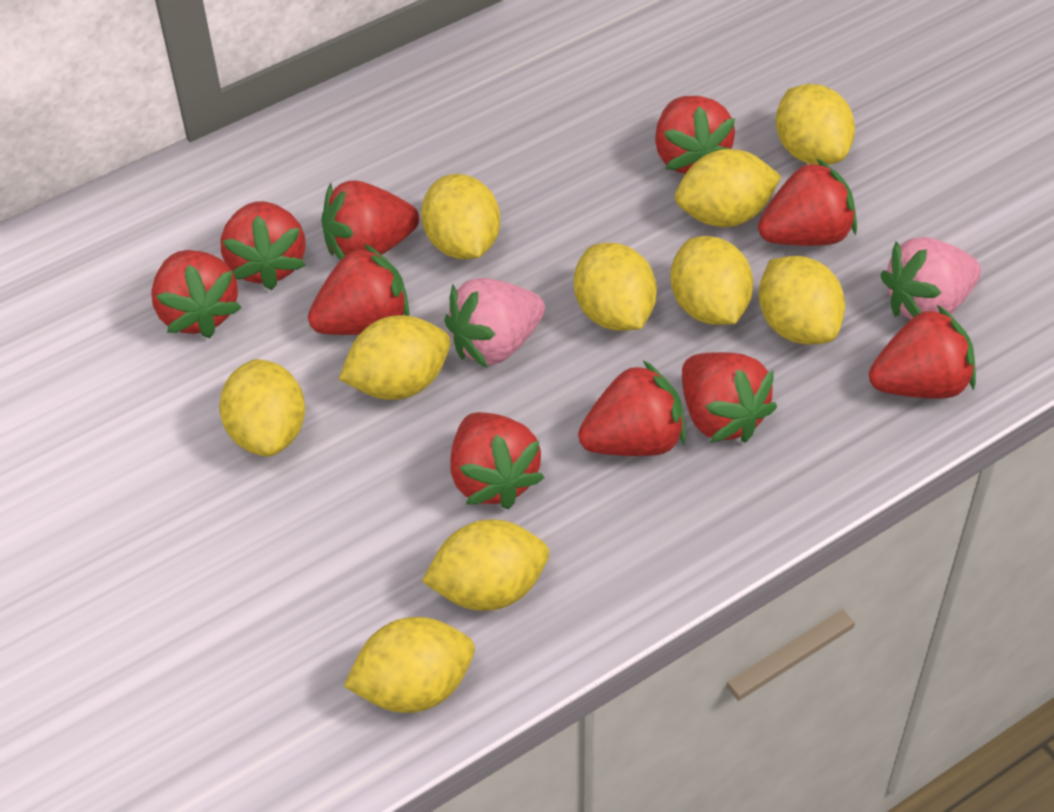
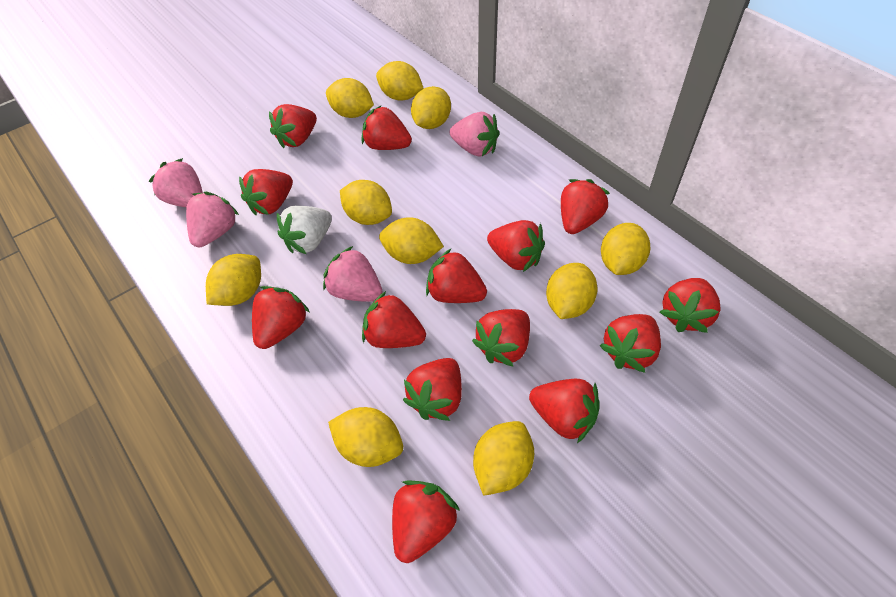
pink strawberry: 2 -> 4
red strawberry: 10 -> 14
white strawberry: 0 -> 1

